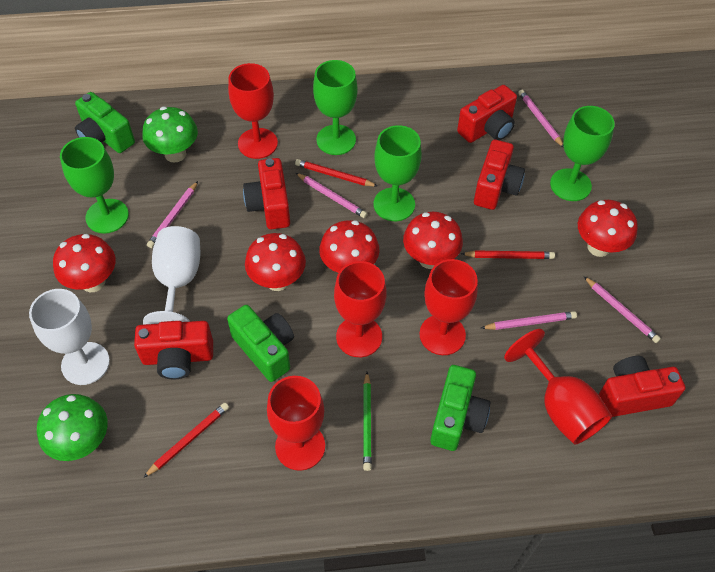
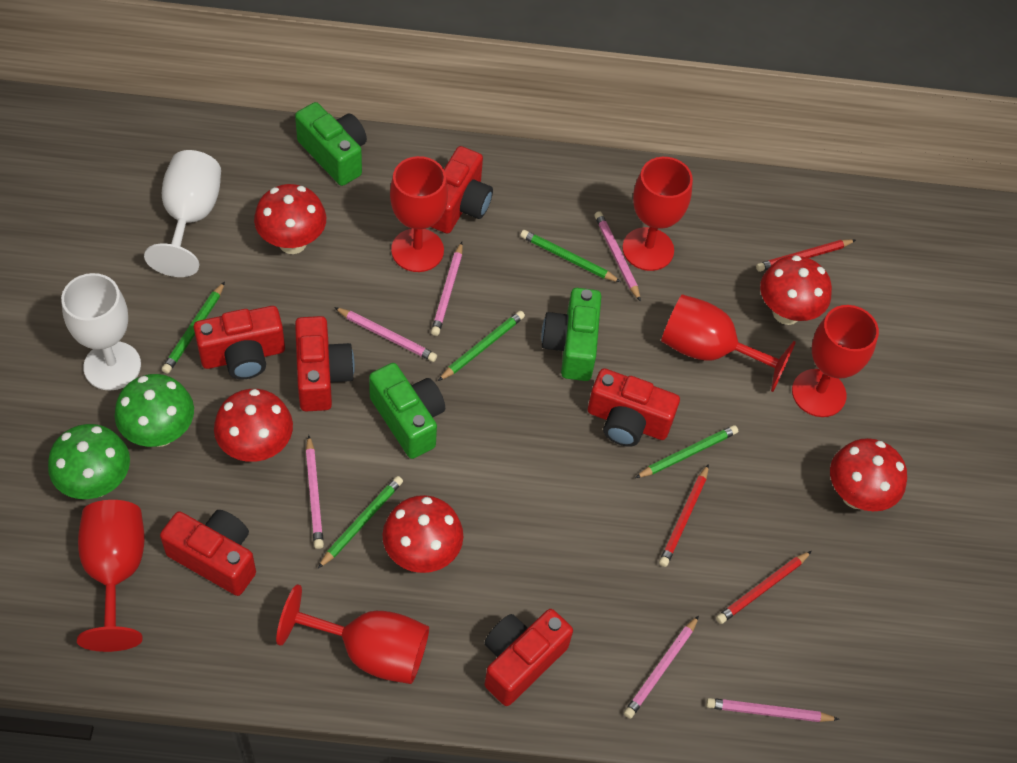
green goblet: 4 -> 0
green pencil: 1 -> 5
pink pencil: 5 -> 6
red camera: 5 -> 6
red goblet: 5 -> 6

